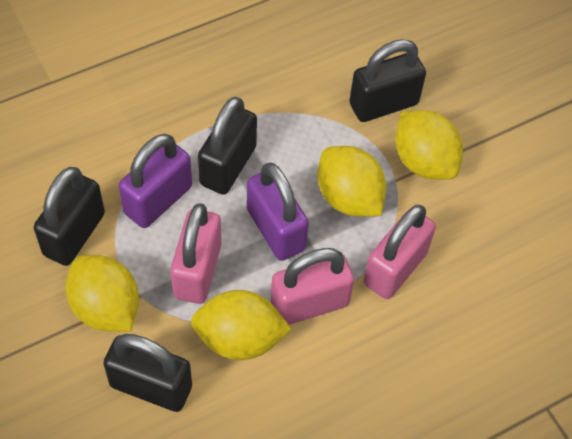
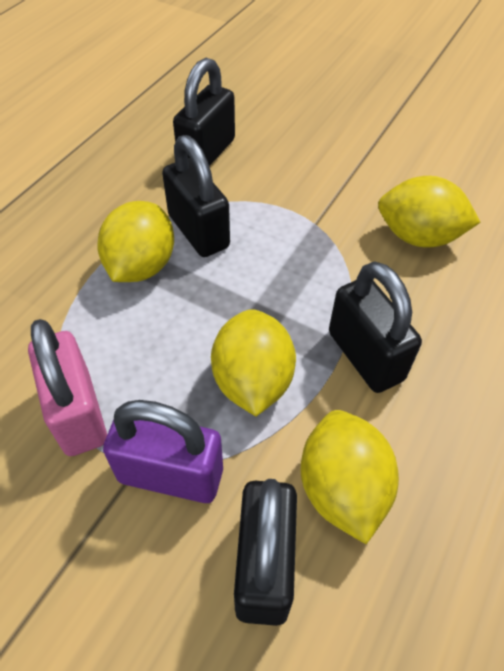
pink padlock: 3 -> 1
purple padlock: 2 -> 1

